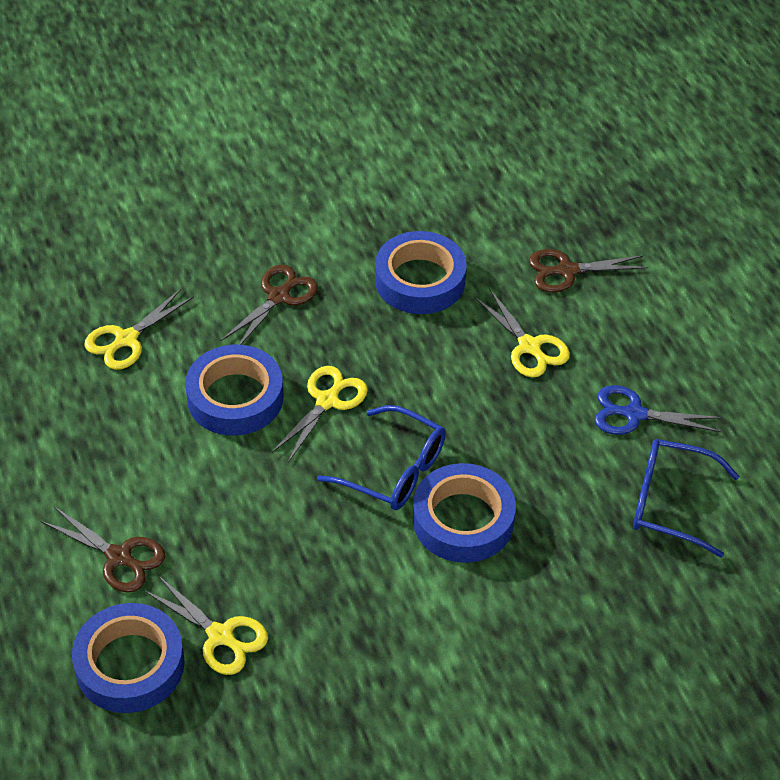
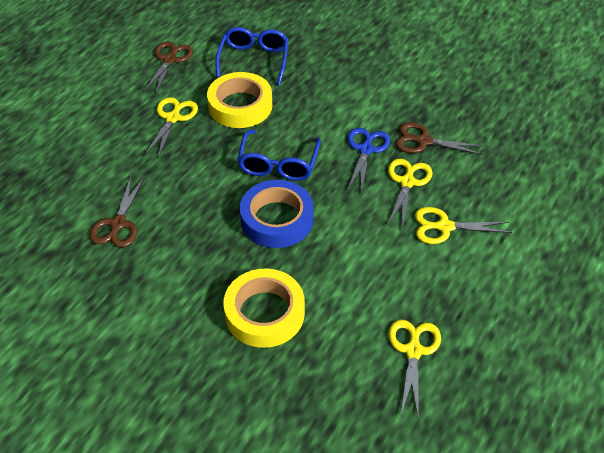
blue tape: 4 -> 1
yellow tape: 0 -> 2

